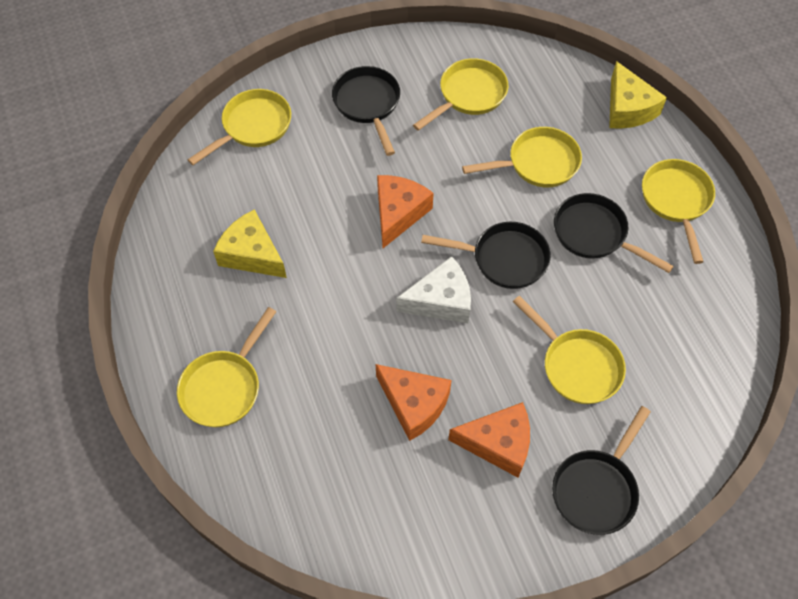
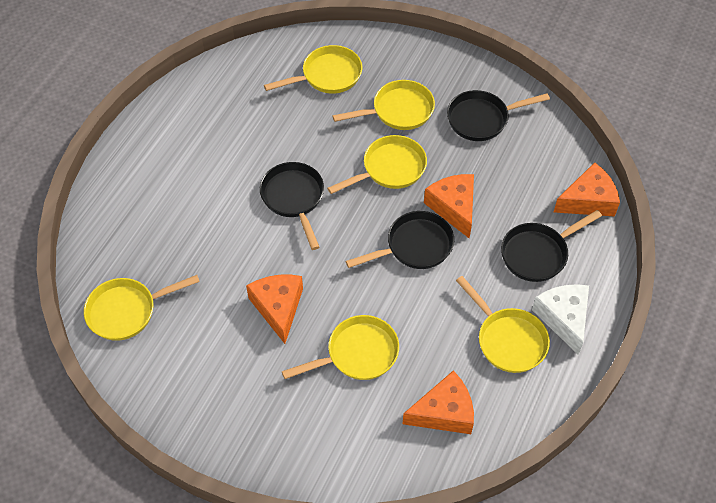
orange cheese: 3 -> 4
yellow cheese: 2 -> 0

